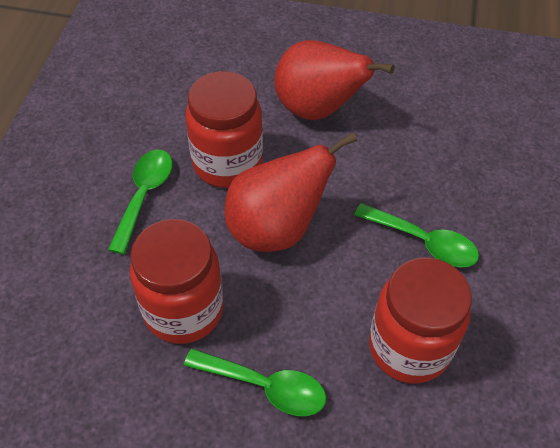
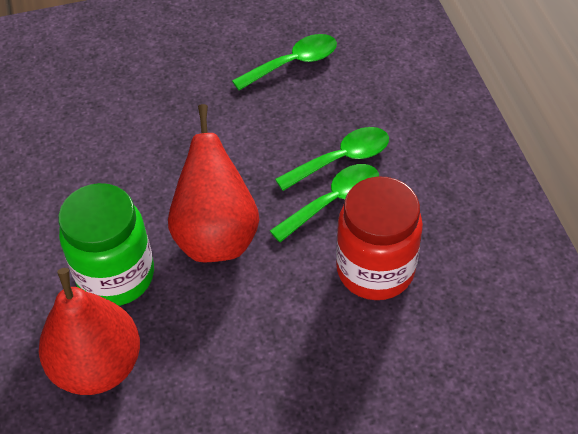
green jar: 0 -> 1
red jar: 3 -> 1

